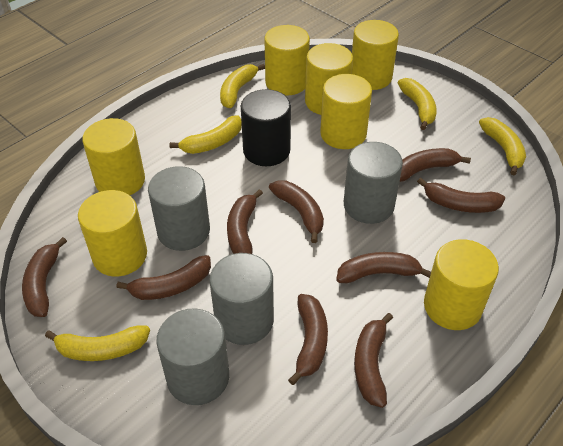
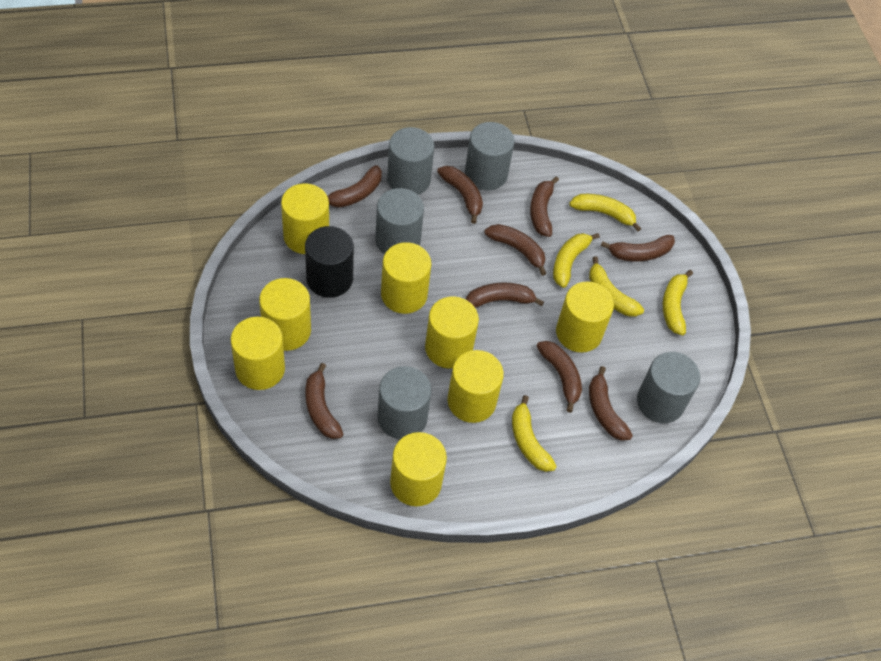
grey cylinder: 4 -> 5
yellow cylinder: 7 -> 8

